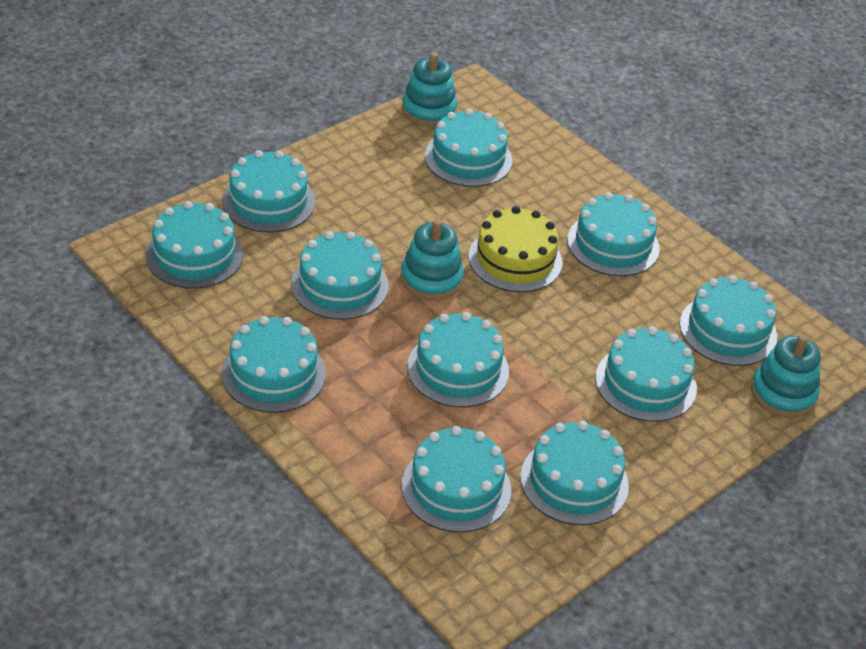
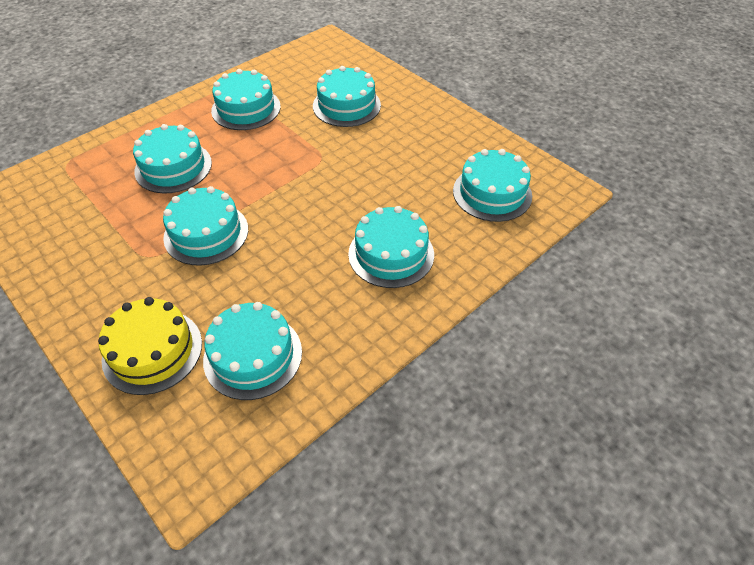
turquoise cake: 11 -> 7
turquoise stacking toy: 3 -> 0

